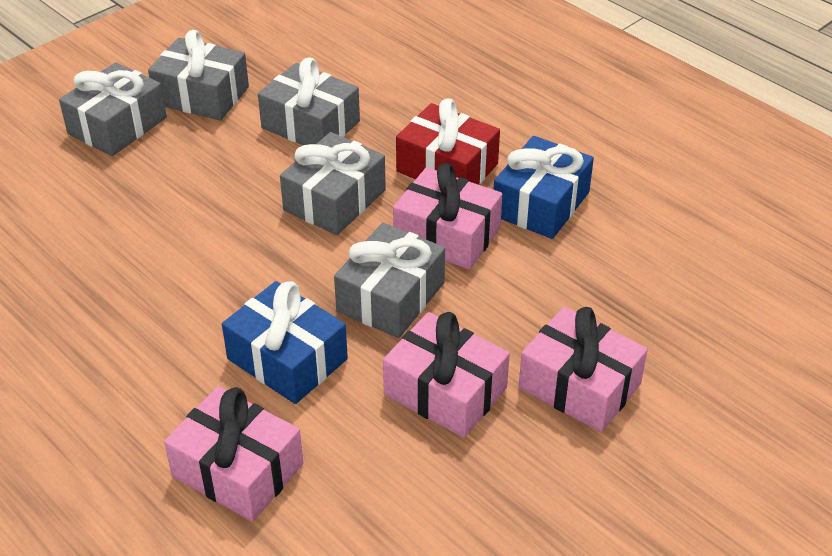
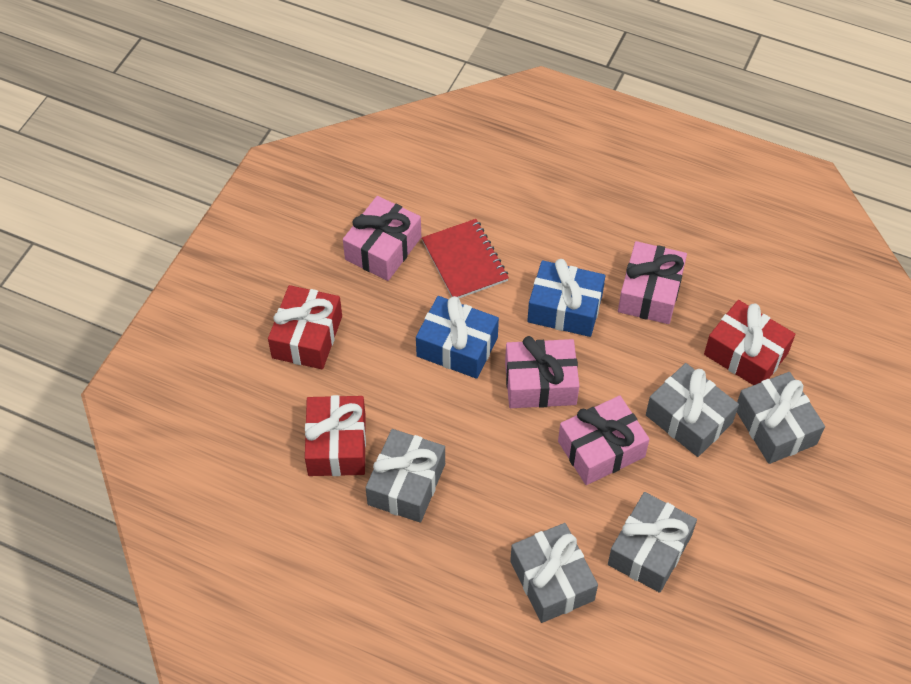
red gift: 1 -> 3
red notebook: 0 -> 1

